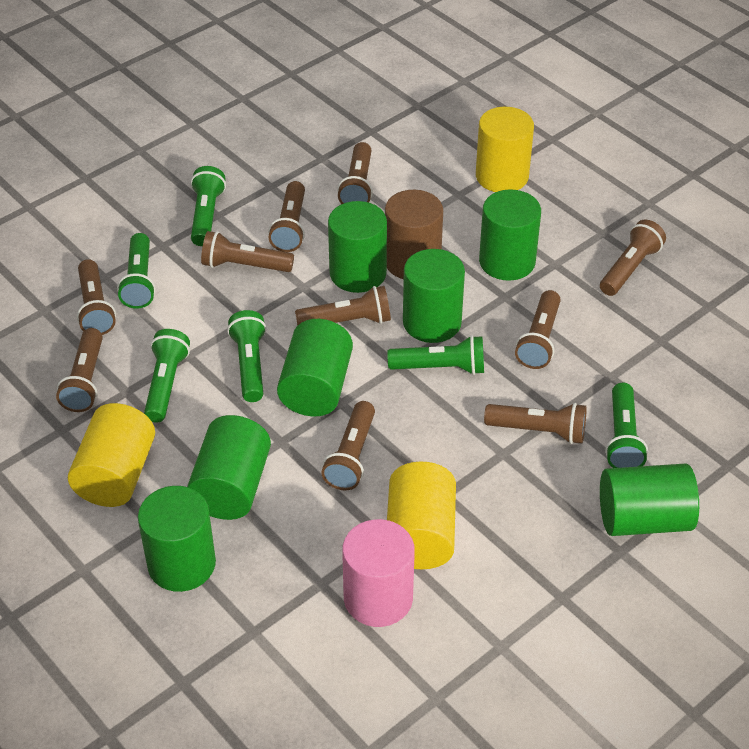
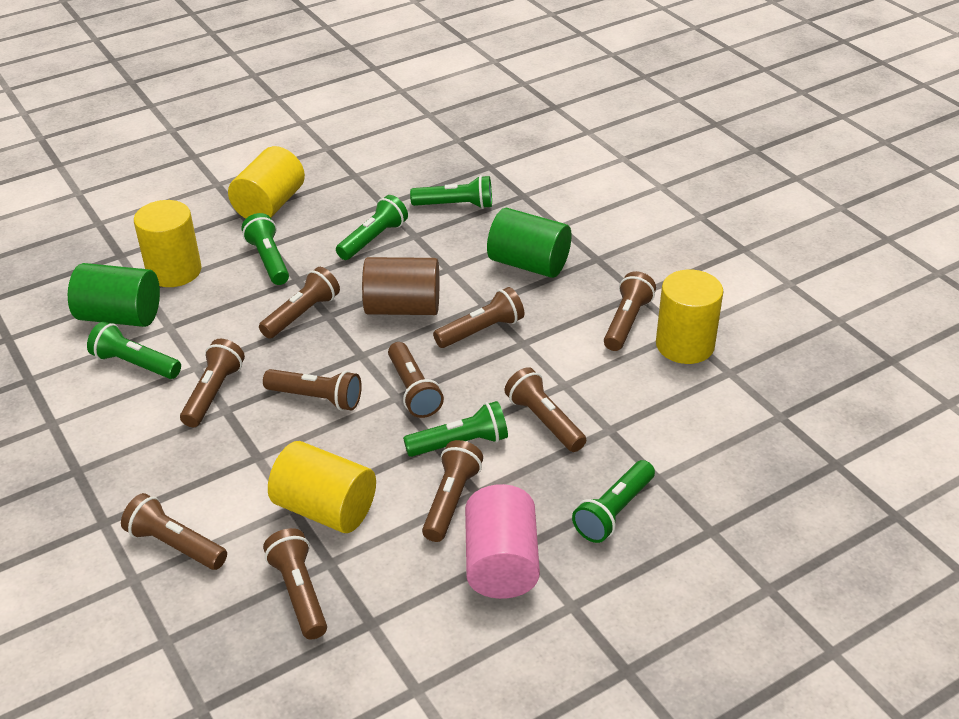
green cylinder: 7 -> 2
yellow cylinder: 3 -> 4

